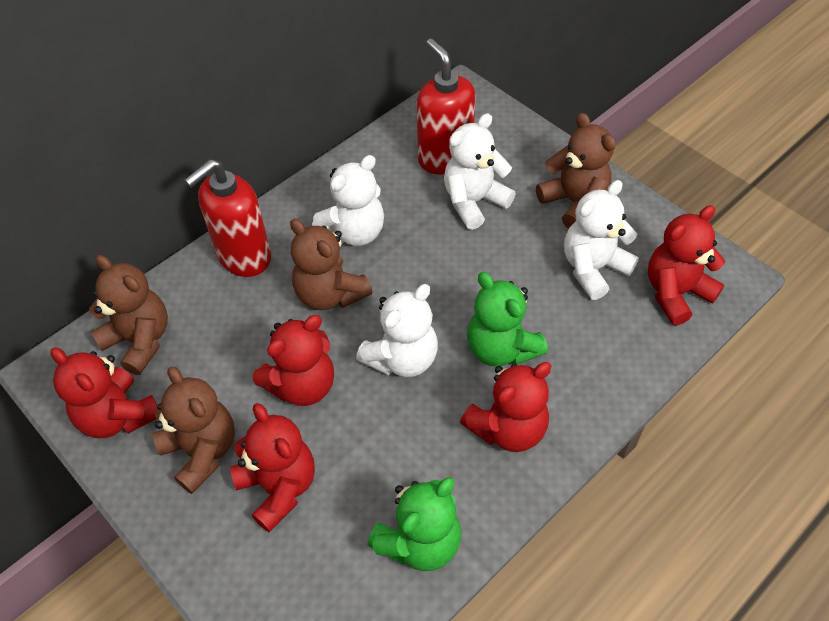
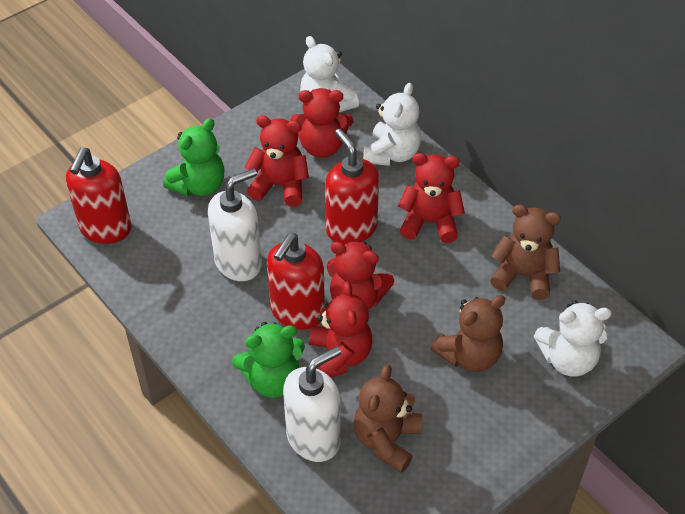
brown teddy bear: 4 -> 3
red soap dispenser: 2 -> 3
white soap dispenser: 0 -> 2
white teddy bear: 4 -> 3

